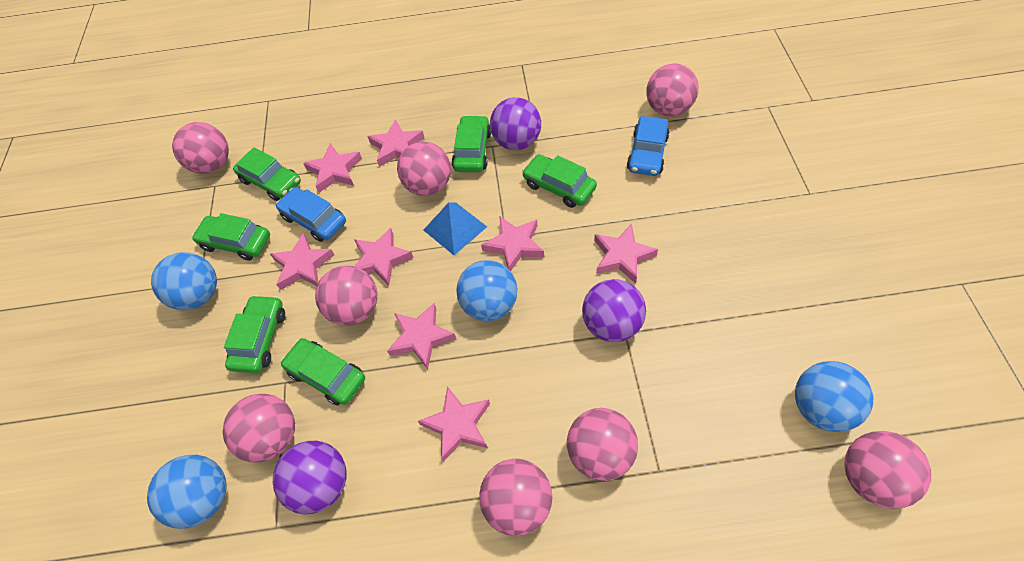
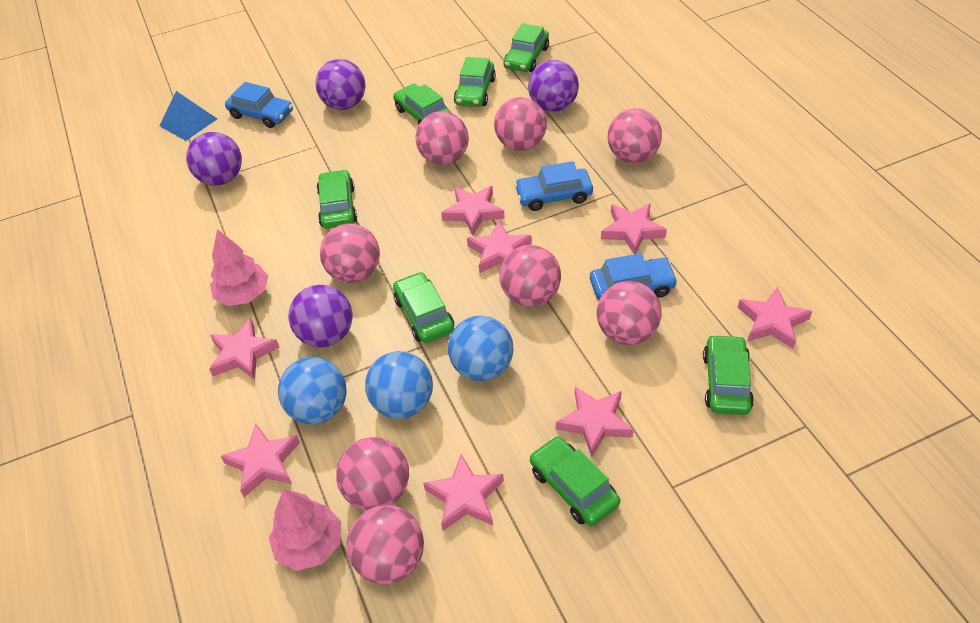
blue ball: 4 -> 3
blue car: 2 -> 3
green car: 6 -> 7
pink tree: 0 -> 2
purple ball: 3 -> 4

